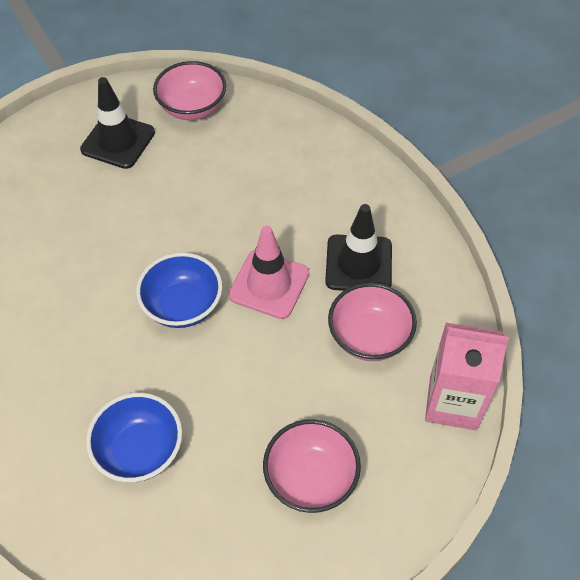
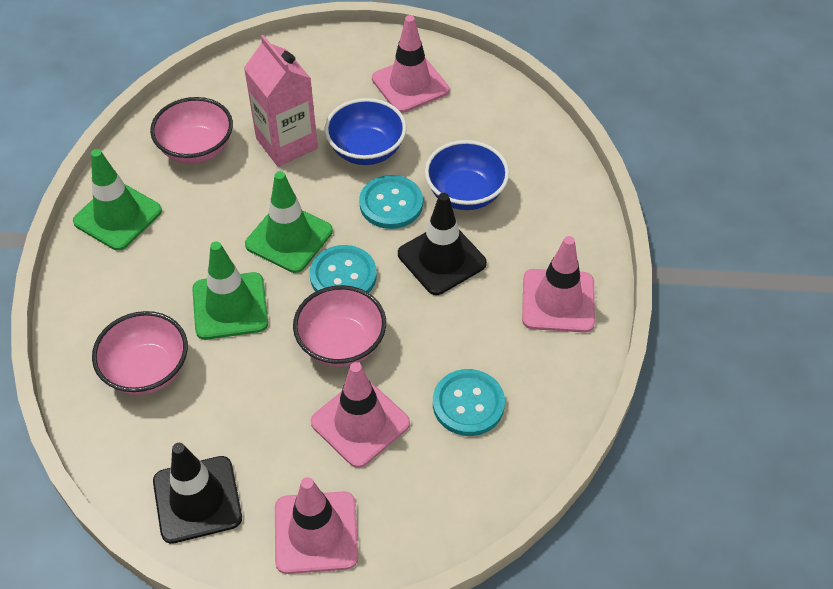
green traffic cone: 0 -> 3
pink traffic cone: 1 -> 4
turquoise button: 0 -> 3

